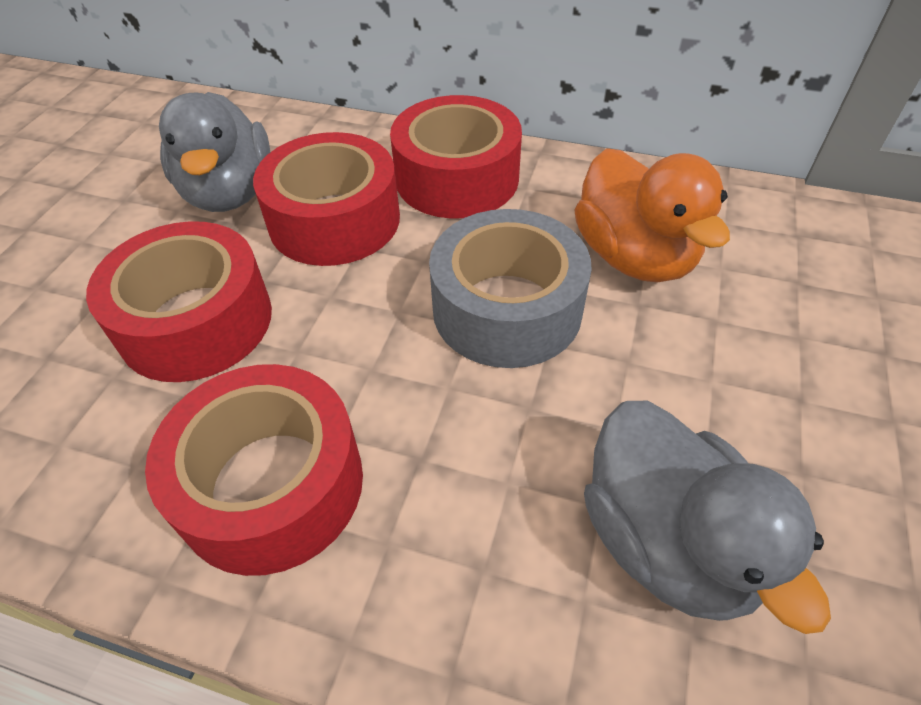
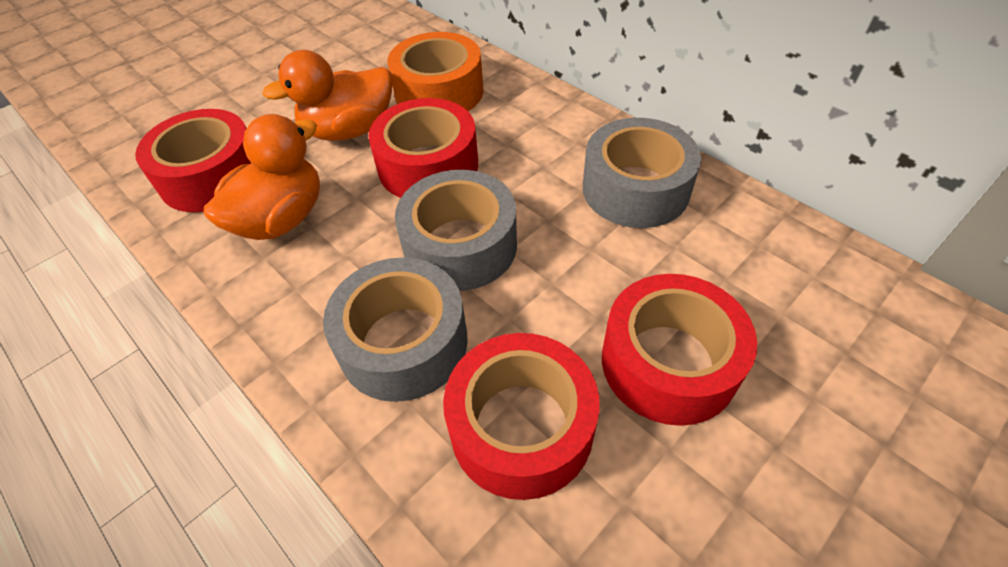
grey duck: 2 -> 0
grey tape: 1 -> 3
orange duck: 1 -> 2
orange tape: 0 -> 1

